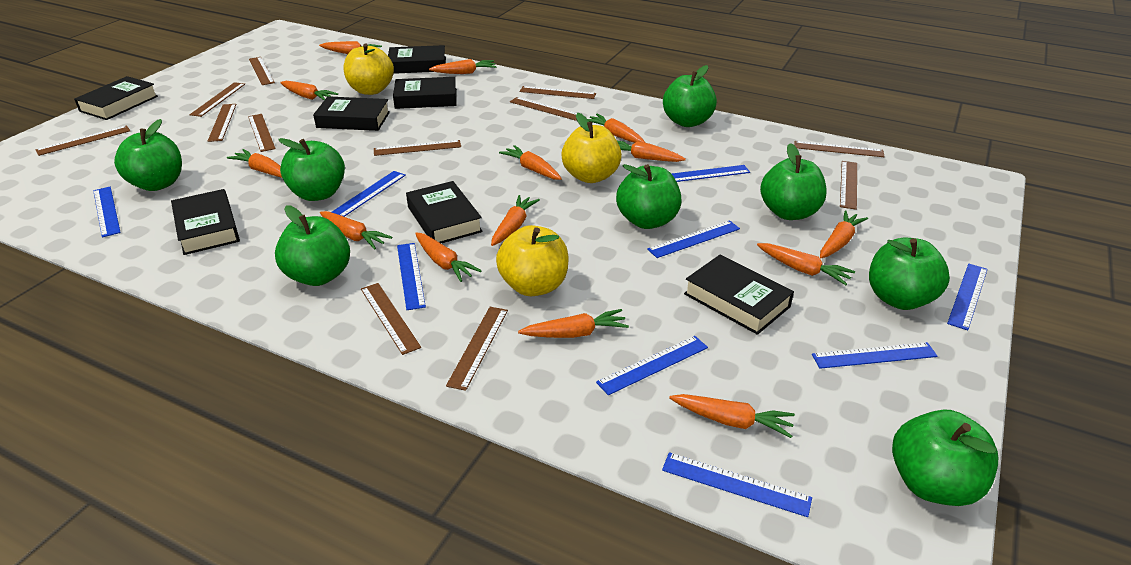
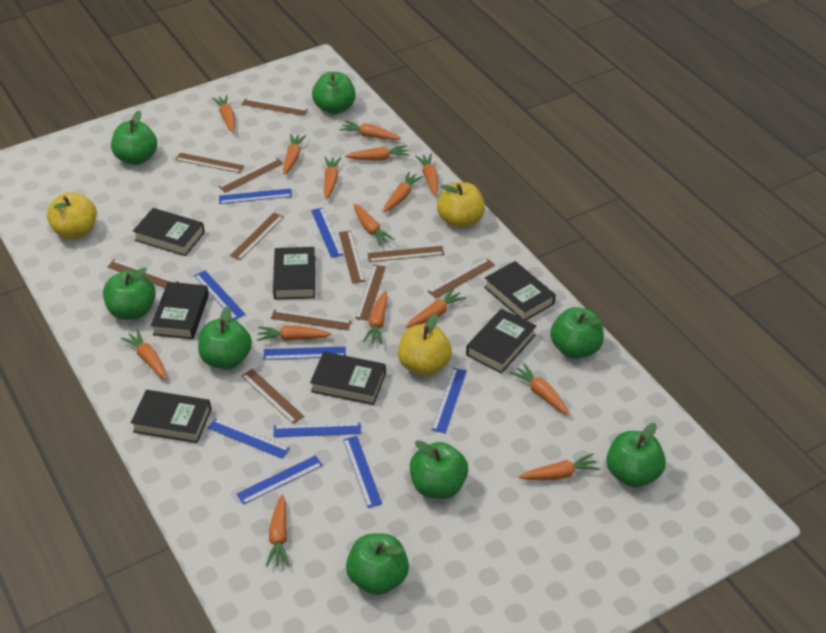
brown ruler: 12 -> 11
orange carrot: 14 -> 15

